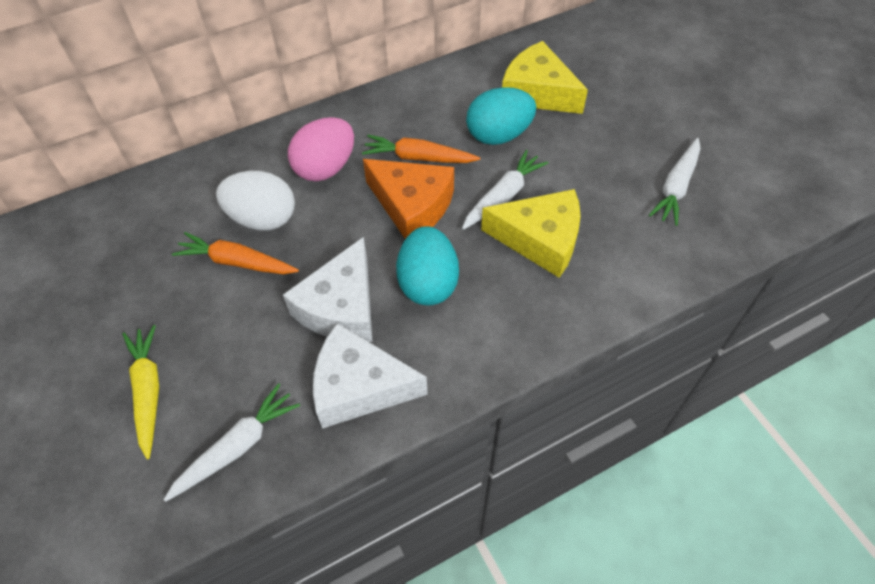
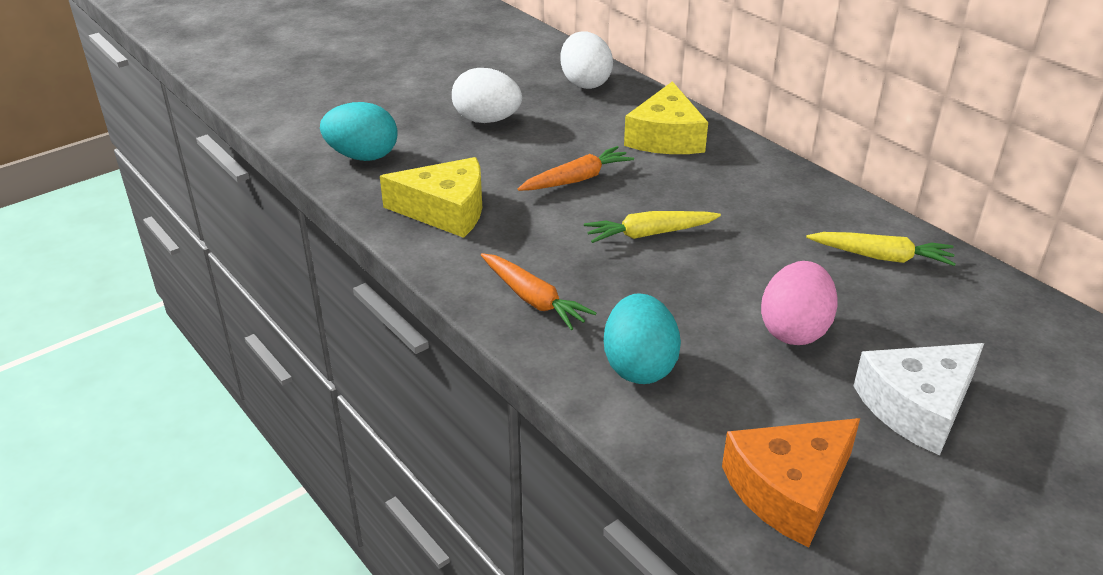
white carrot: 3 -> 0
white cheese: 2 -> 1
white egg: 1 -> 2
yellow carrot: 1 -> 2

